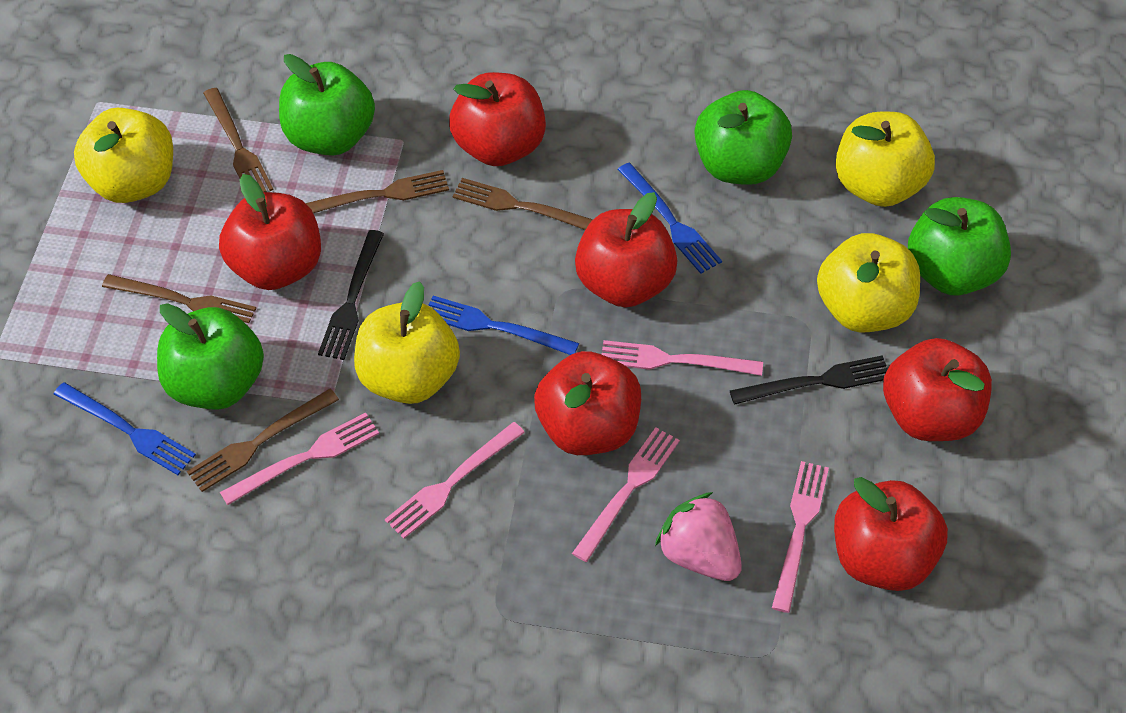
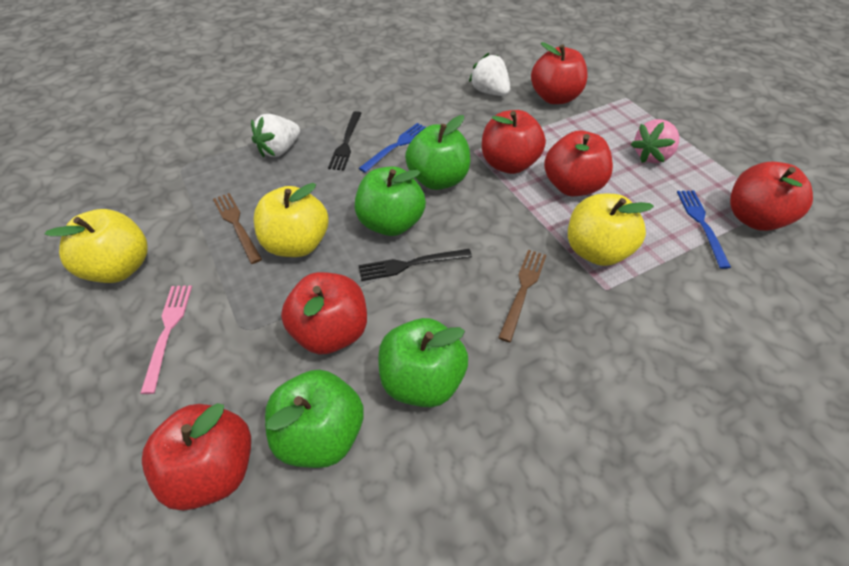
blue fork: 3 -> 2
brown fork: 5 -> 2
pink fork: 5 -> 1
white strawberry: 0 -> 2
yellow apple: 4 -> 3

